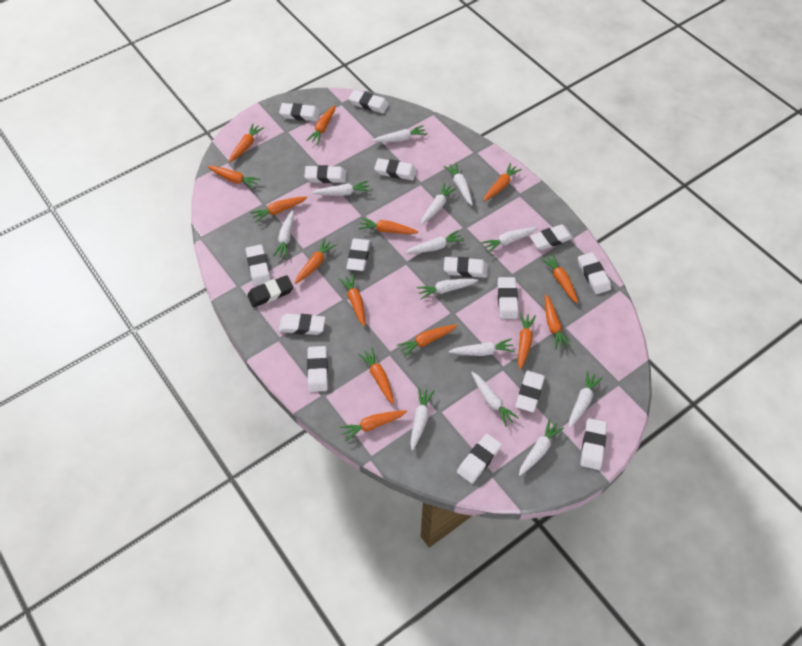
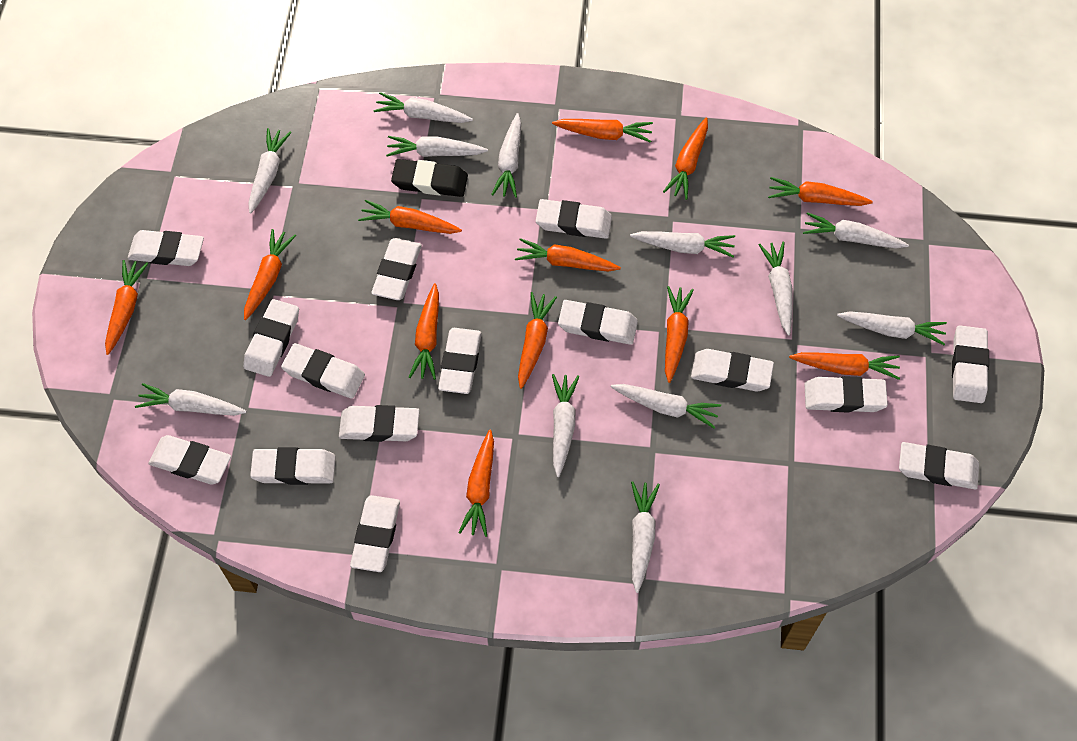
orange carrot: 14 -> 12
white carrot: 13 -> 12

